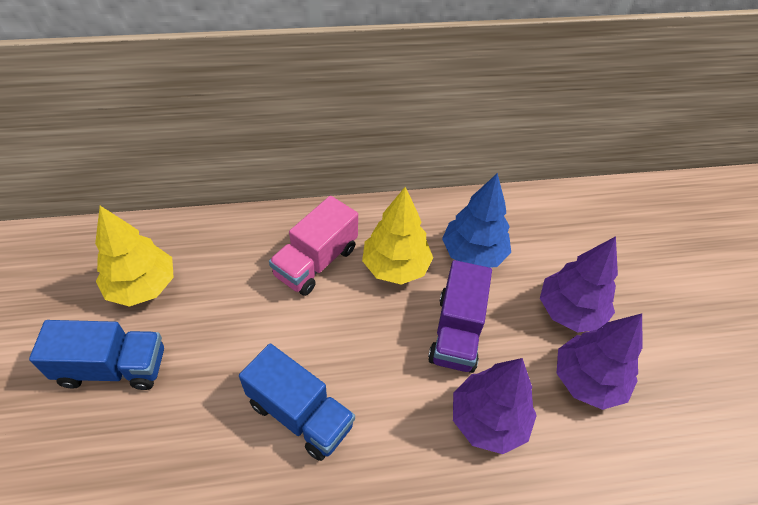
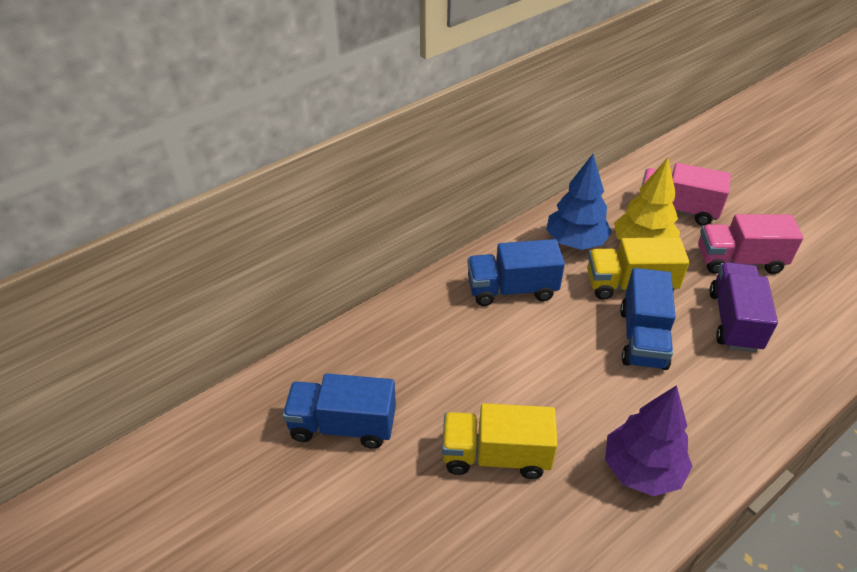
blue truck: 2 -> 3
pink truck: 1 -> 2
purple tree: 3 -> 1
yellow tree: 2 -> 1
yellow truck: 0 -> 2

